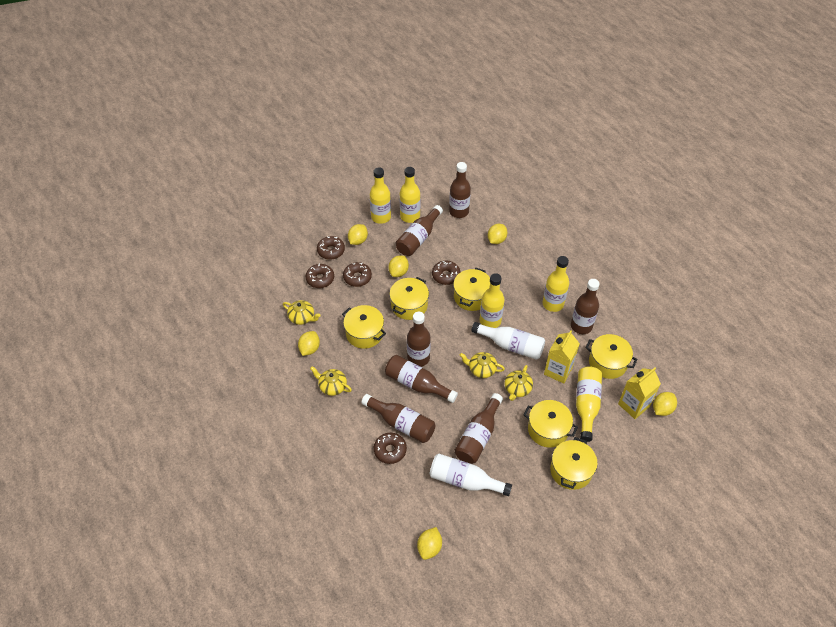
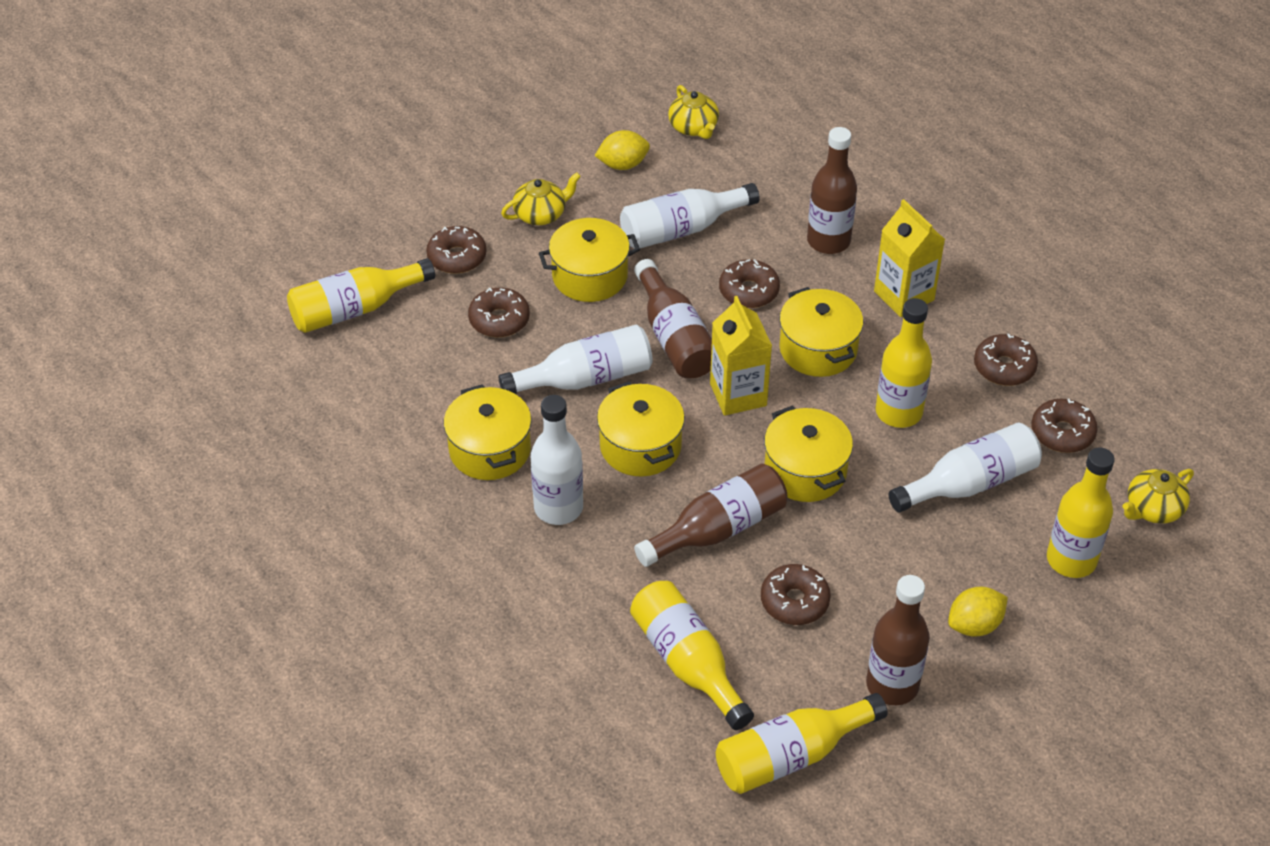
brown bottle: 7 -> 4
brown donut: 5 -> 6
white bottle: 2 -> 4
yellow lemon: 6 -> 2
yellow pot: 6 -> 5
yellow teapot: 4 -> 3

